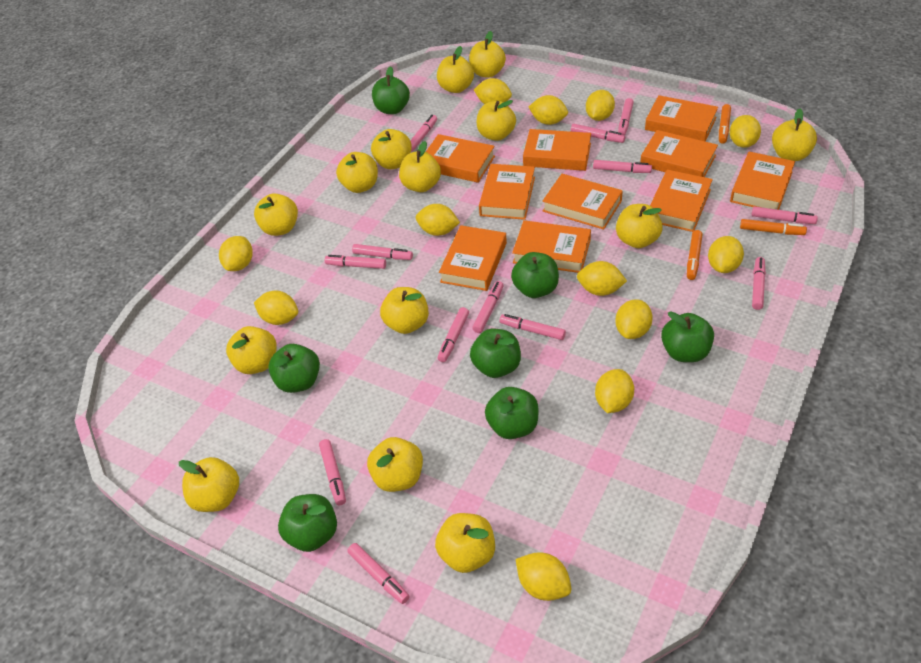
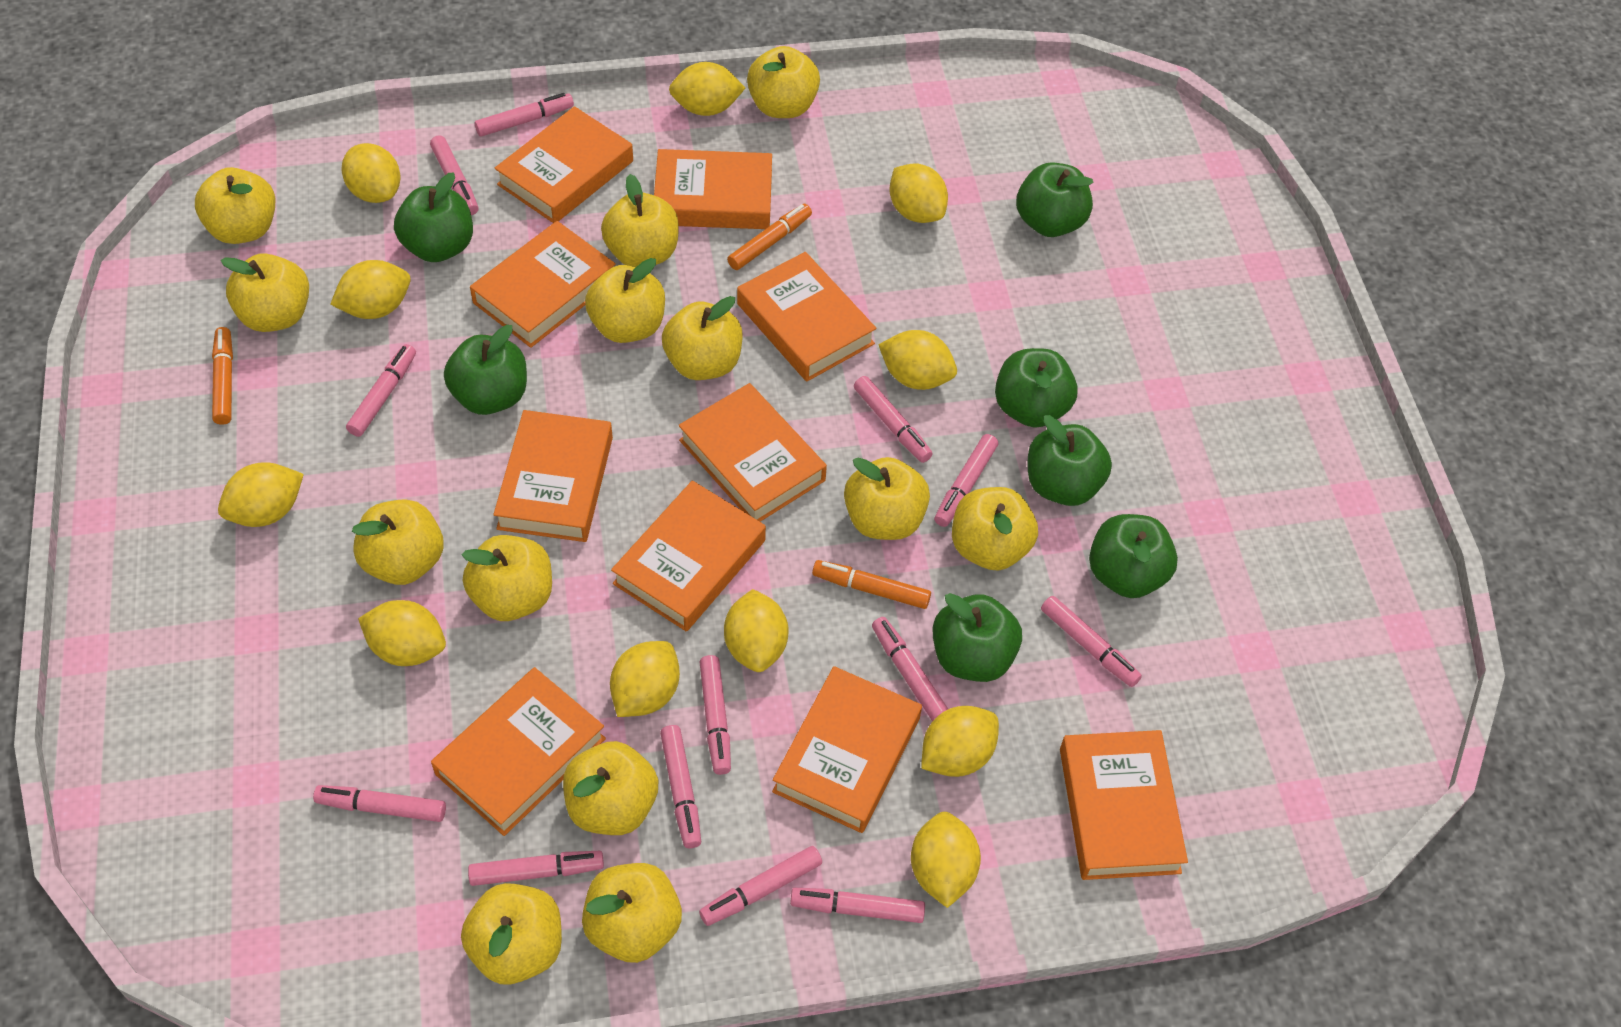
yellow apple: 14 -> 13
yellow lemon: 12 -> 11

